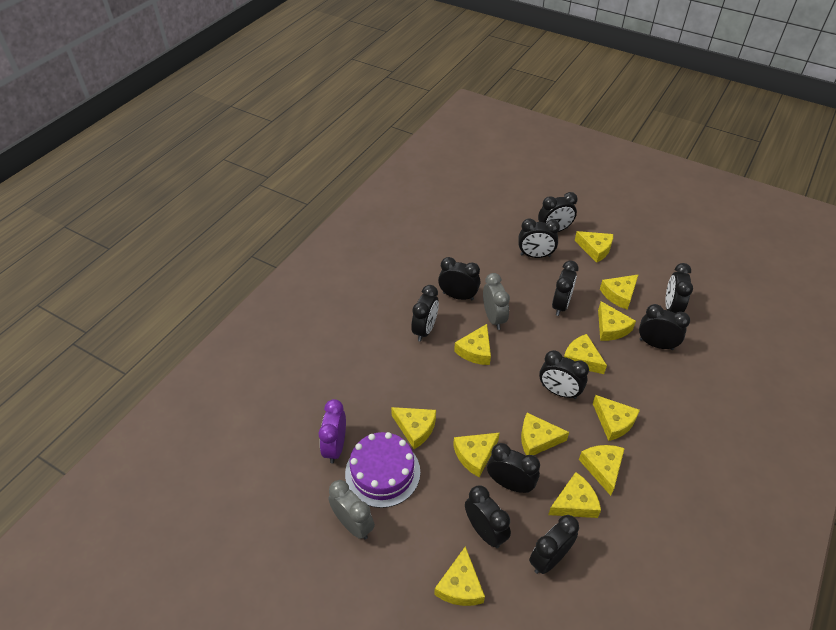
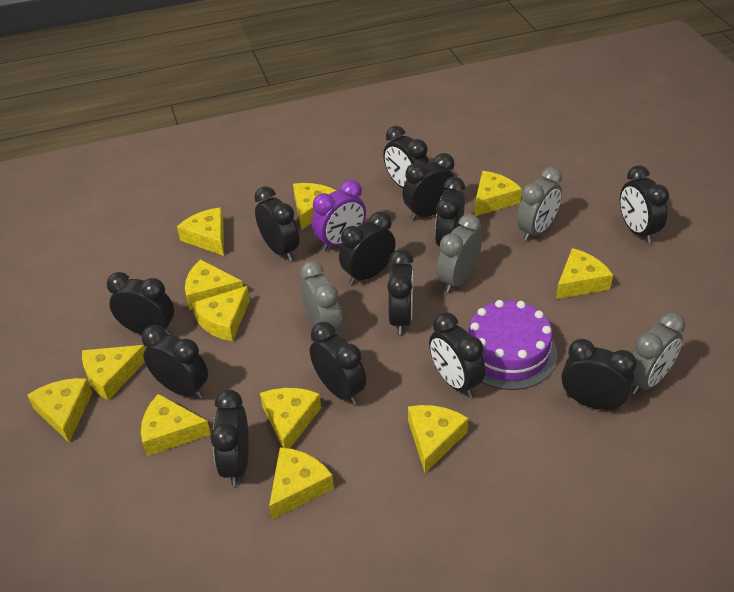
black clock: 11 -> 13
grey clock: 2 -> 4

